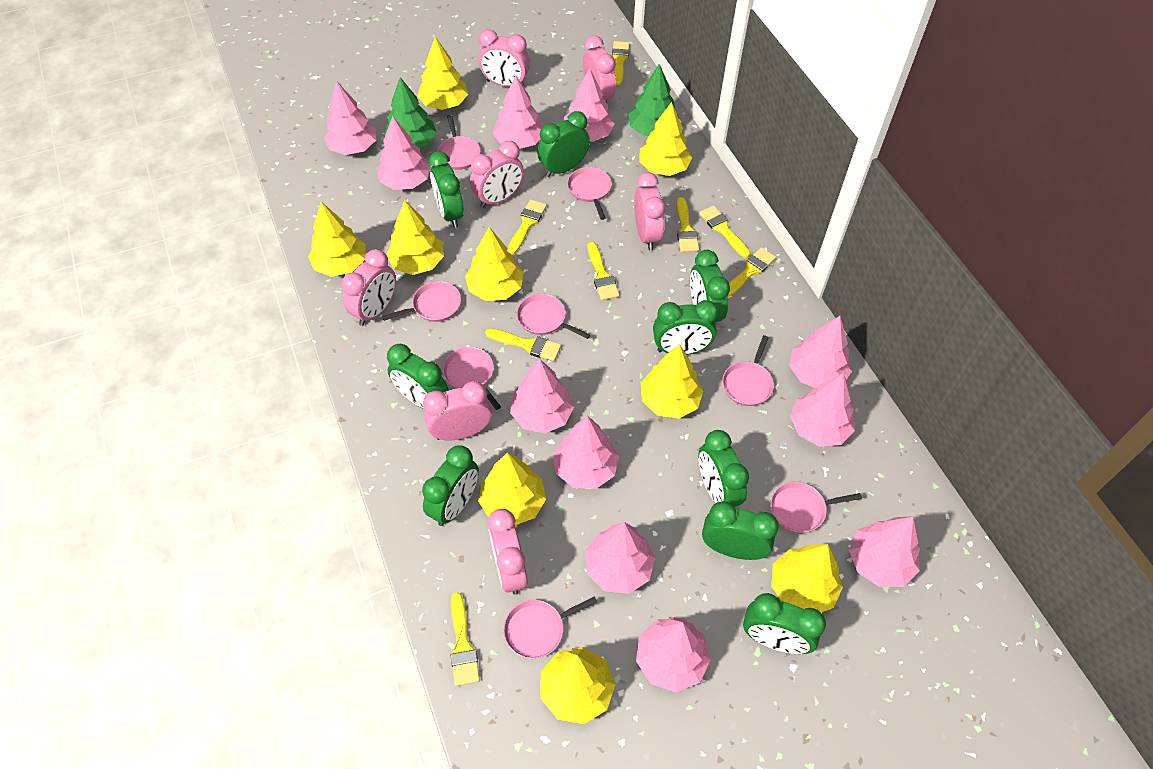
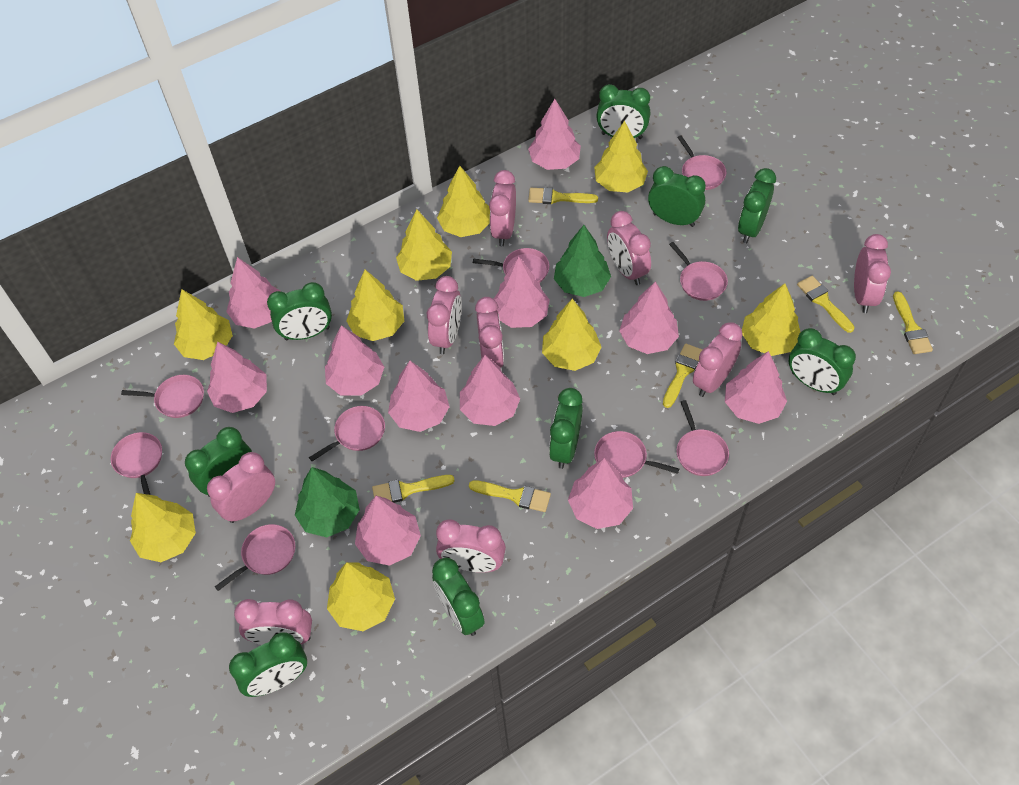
pink clock: 7 -> 9
pink pan: 8 -> 9
yellow brush: 8 -> 6

